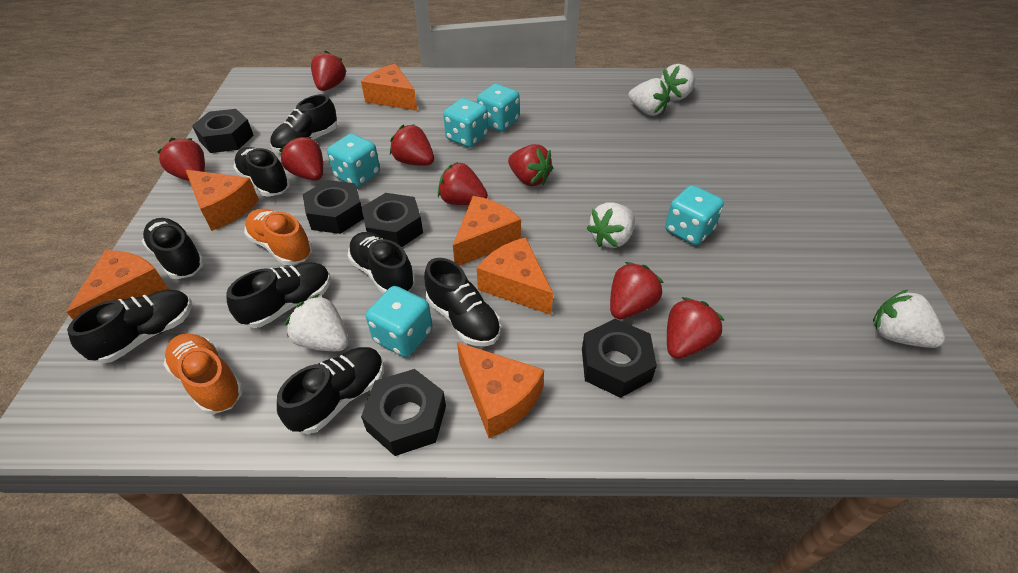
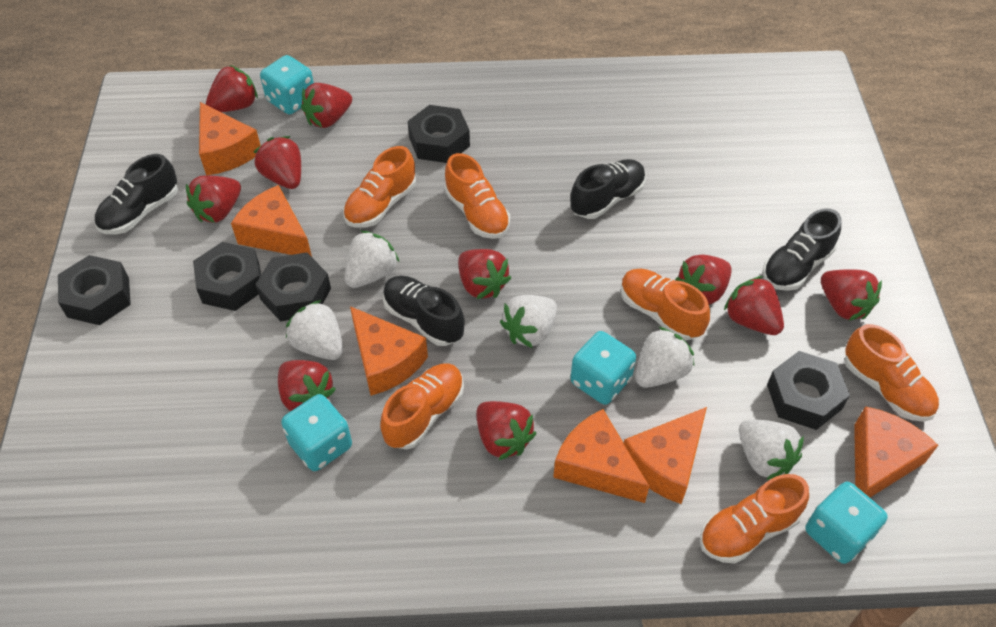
black shoe: 8 -> 4
orange shoe: 2 -> 6
red strawberry: 8 -> 10
turquoise dice: 5 -> 4

